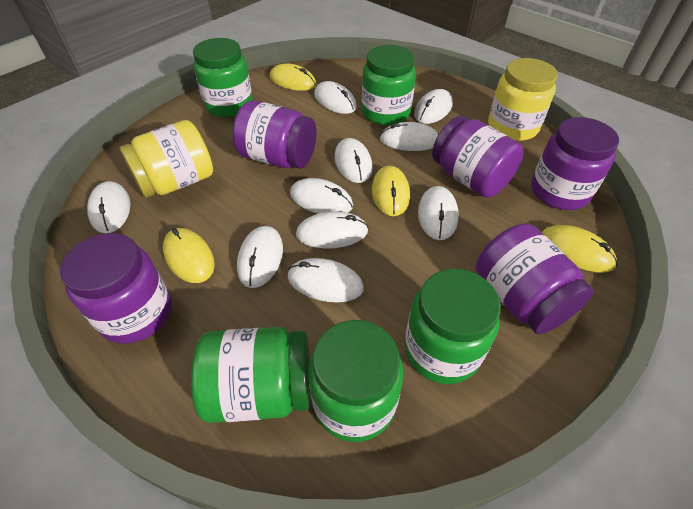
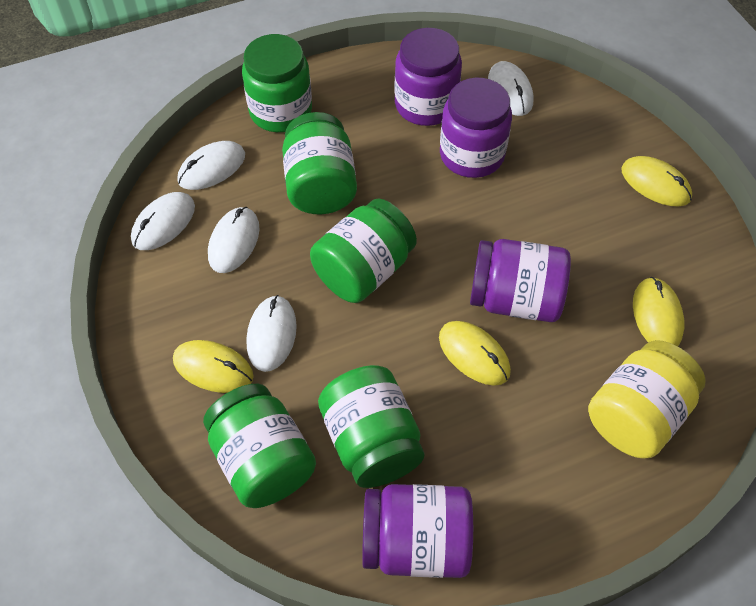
purple jar: 5 -> 4
white mouse: 10 -> 5
yellow jar: 2 -> 1

